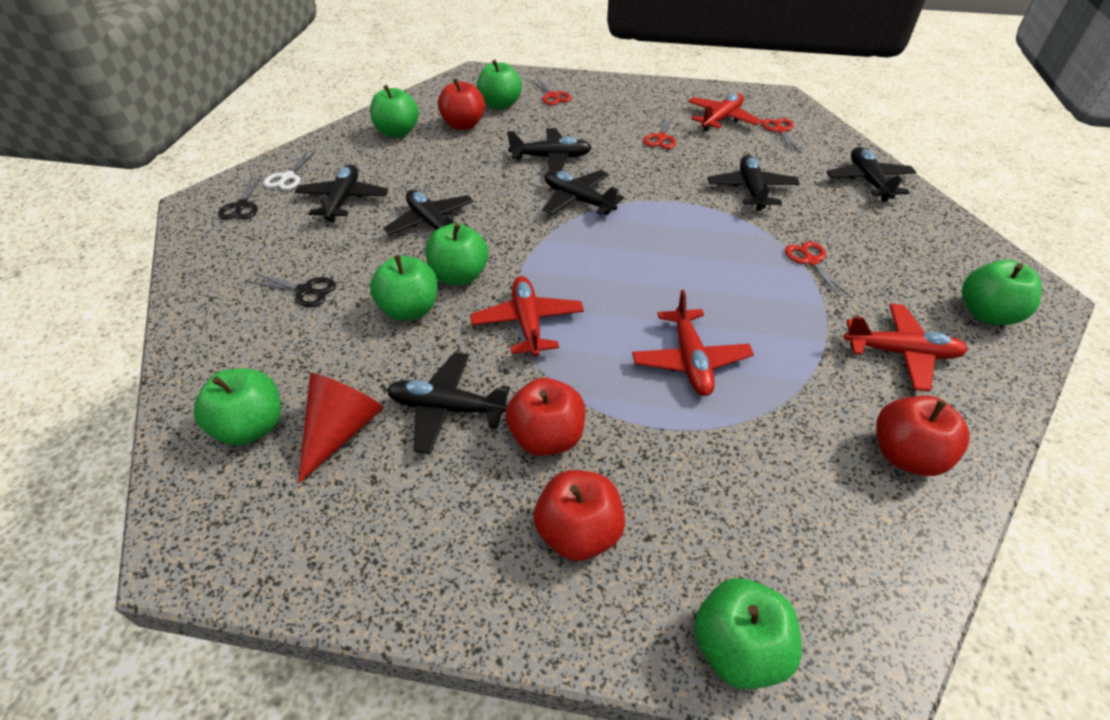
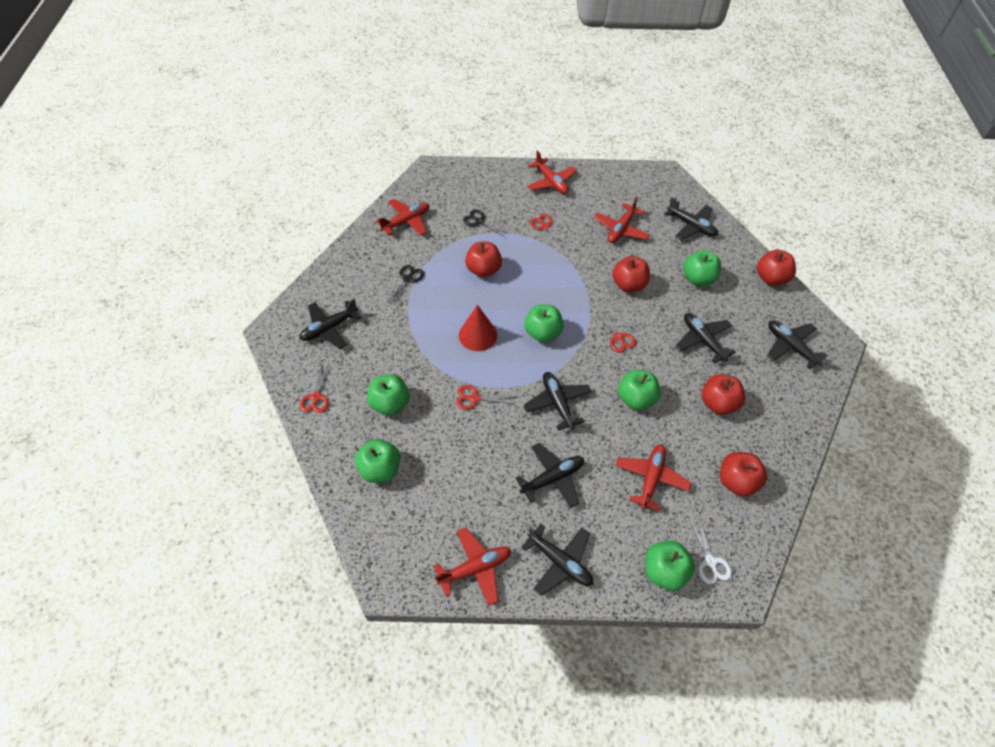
green apple: 7 -> 6
red apple: 4 -> 5
red plane: 4 -> 5

